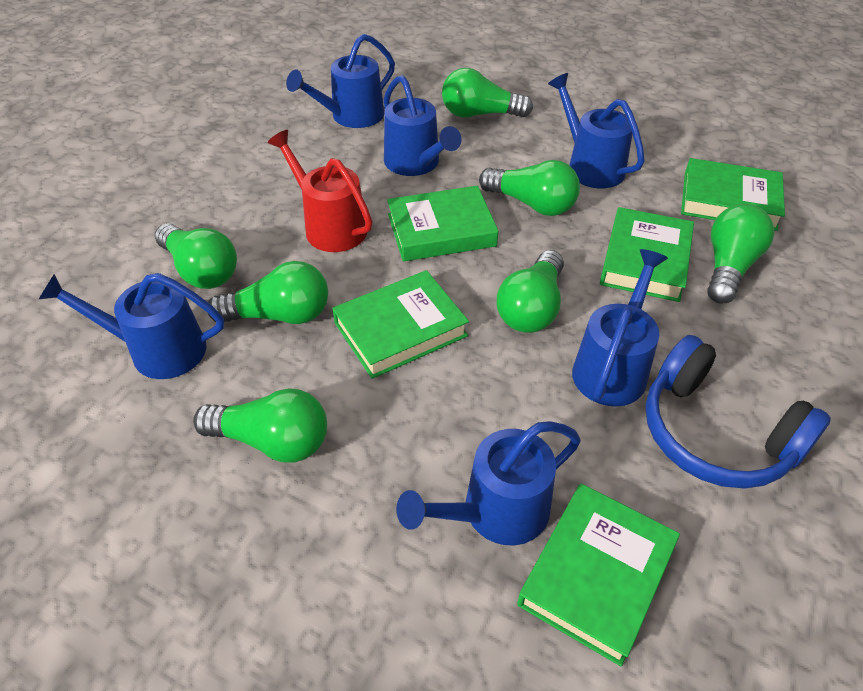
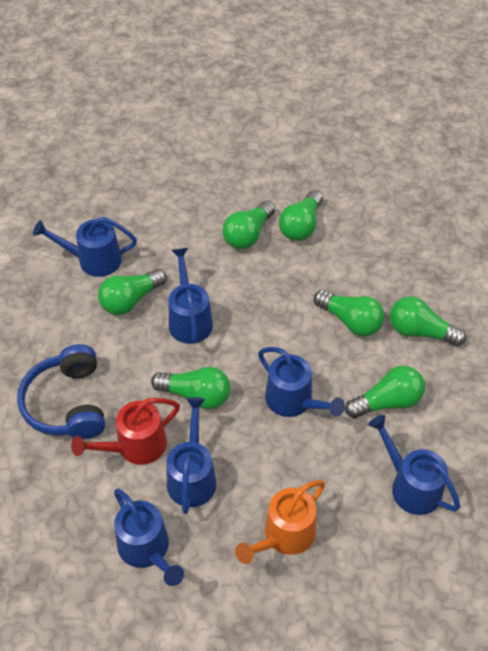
green book: 5 -> 0
orange watering can: 0 -> 1

